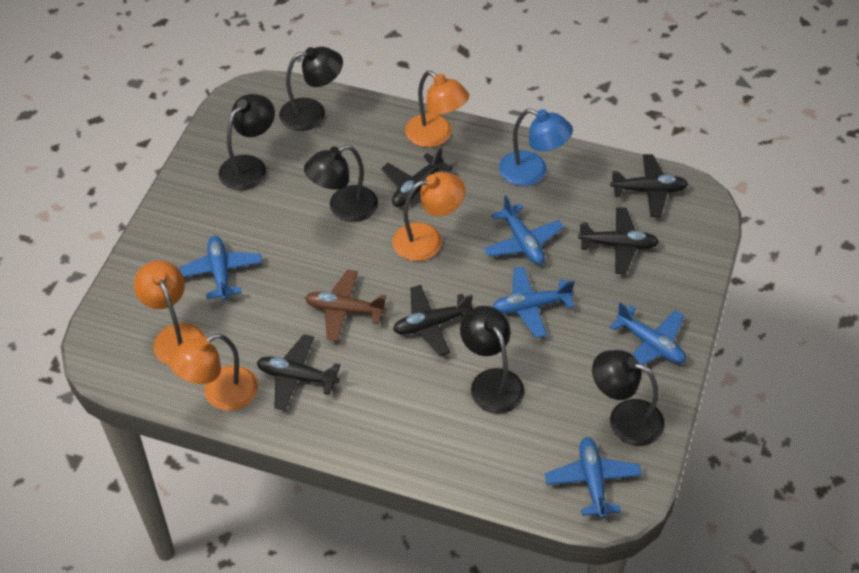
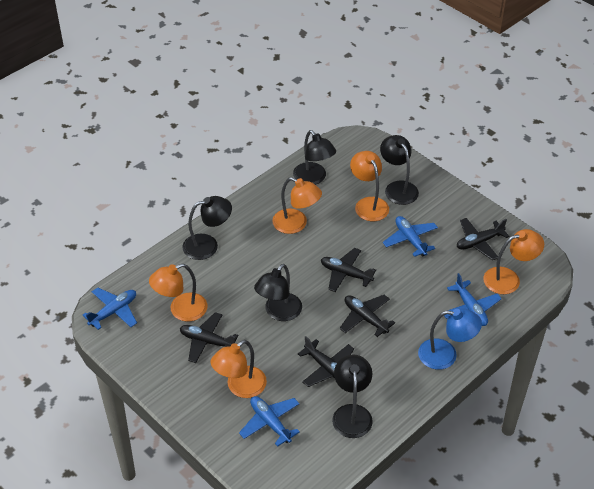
blue plane: 5 -> 4
brown plane: 1 -> 0
orange lamp: 4 -> 5

